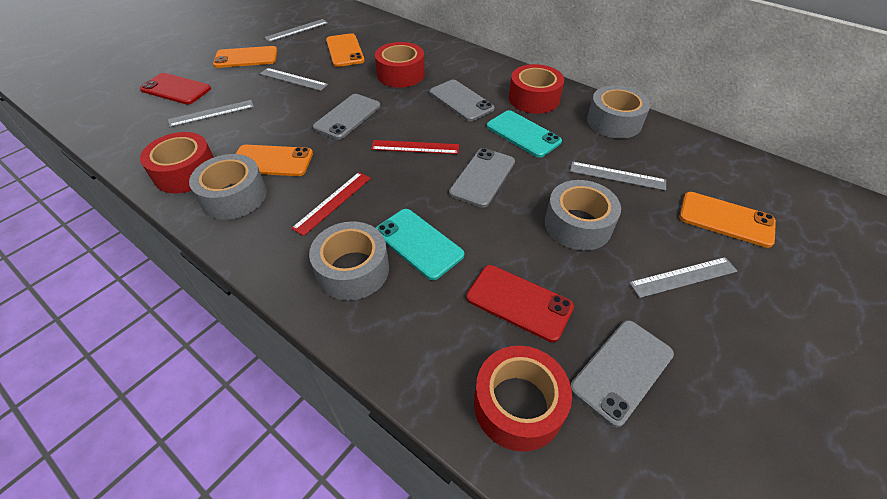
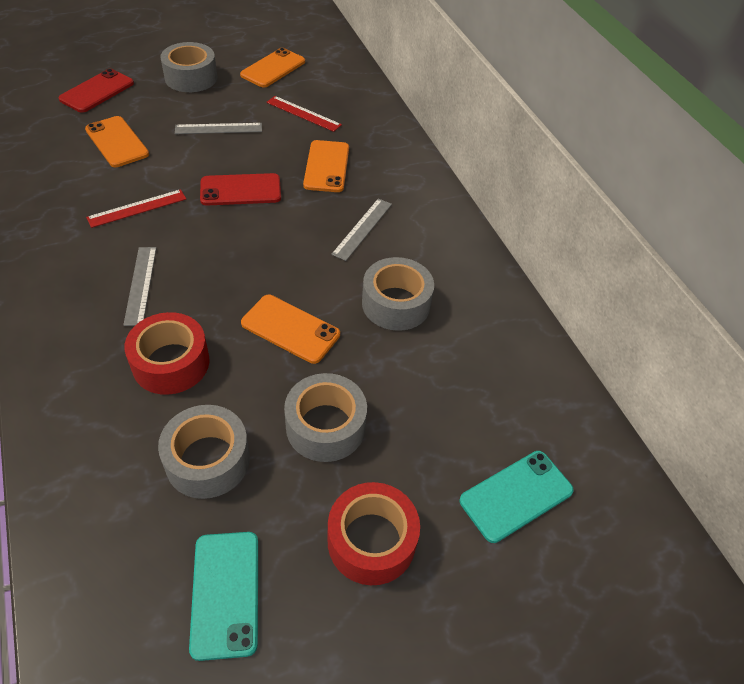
grey phone: 4 -> 0
grey ruler: 5 -> 3
red tape: 4 -> 2

